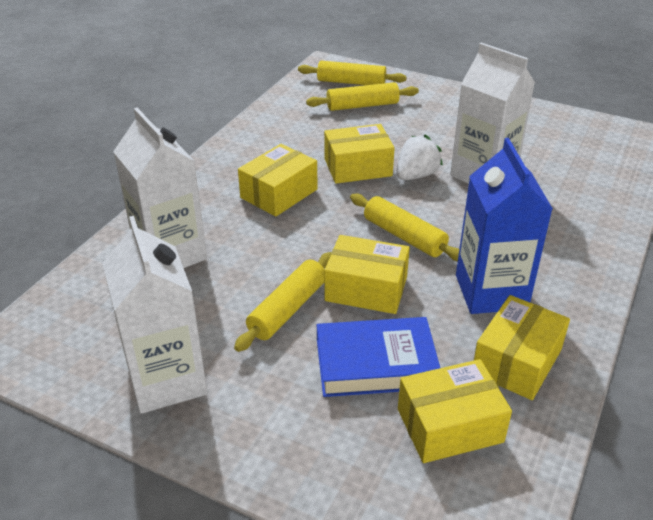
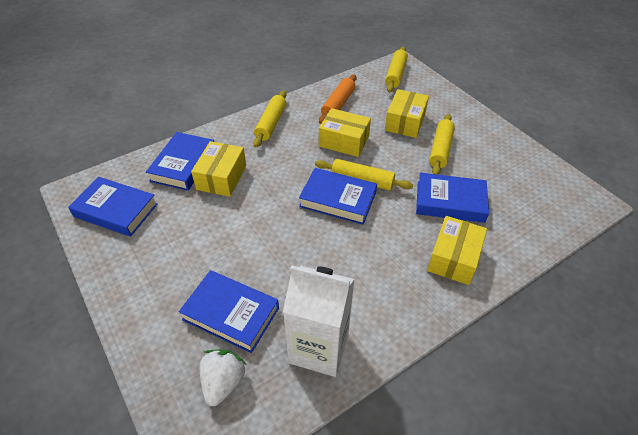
blue book: 1 -> 5
blue carton: 1 -> 0
orange rolling pin: 0 -> 1
white carton: 3 -> 1
yellow box: 5 -> 4

